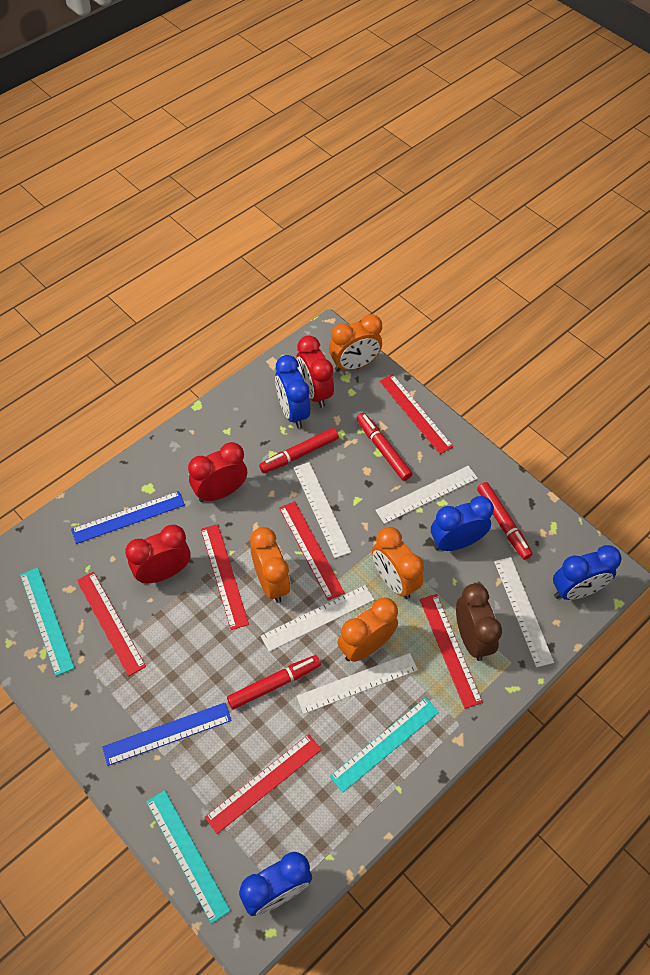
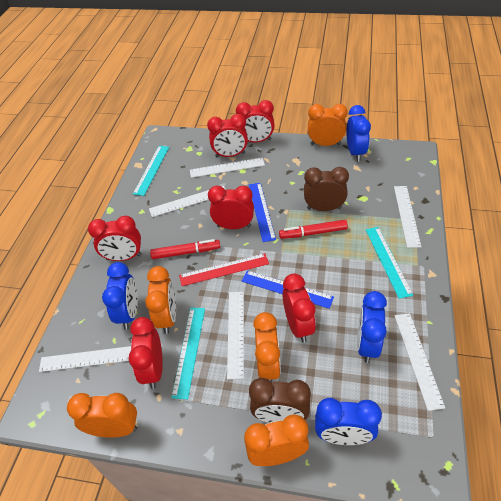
brown clock: 1 -> 2
orange clock: 4 -> 5
red clock: 3 -> 6
red marker: 4 -> 2
red ruler: 6 -> 1
white ruler: 5 -> 6

